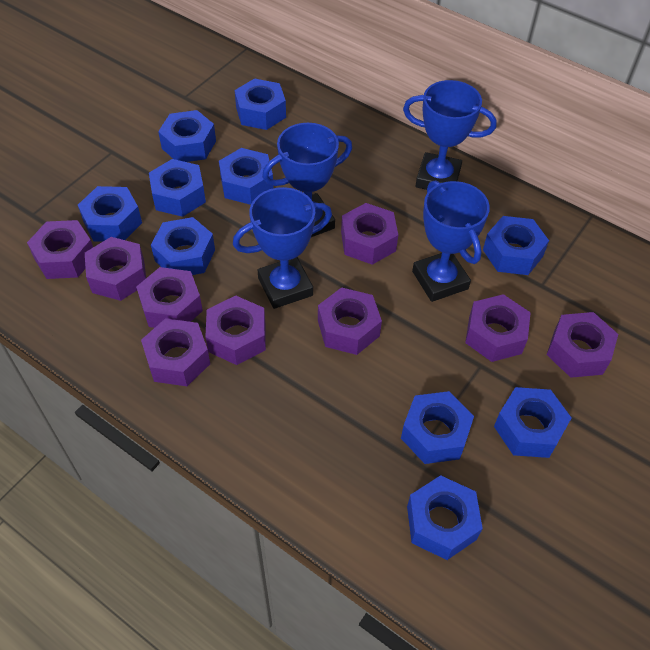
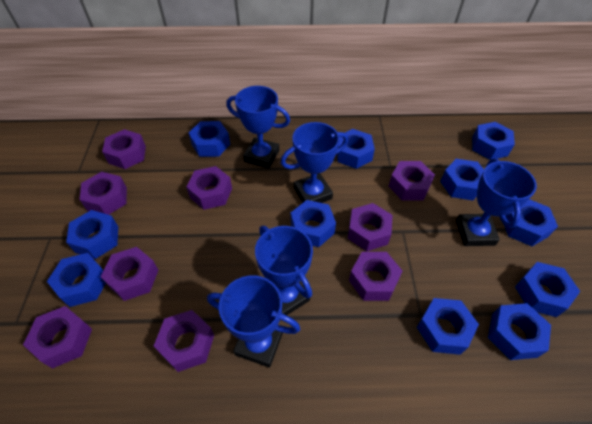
blue nut: 10 -> 11
blue trophy: 4 -> 5

